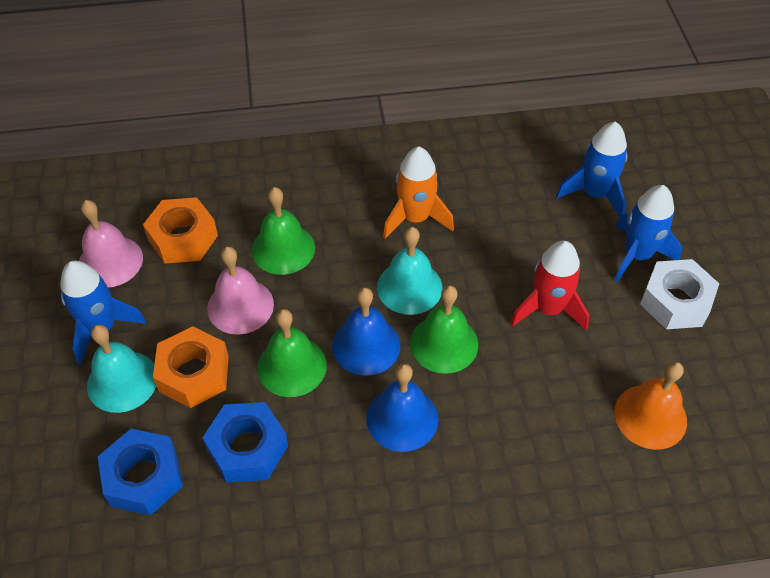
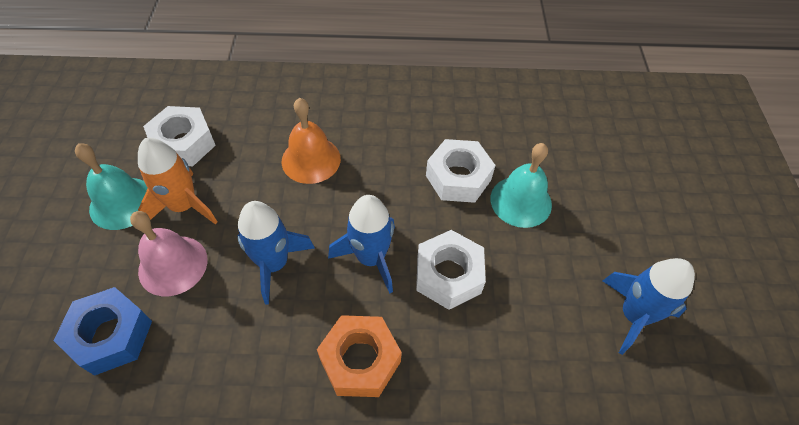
blue bell: 2 -> 0
blue nut: 2 -> 1
green bell: 3 -> 0
orange nut: 2 -> 1
pink bell: 2 -> 1
red rocket: 1 -> 0
white nut: 1 -> 3

